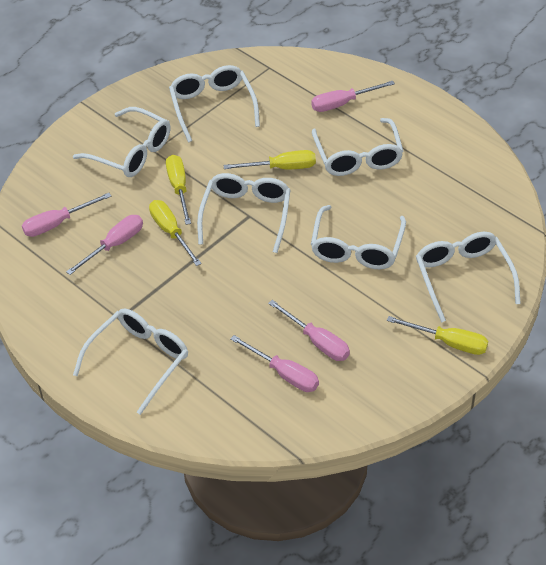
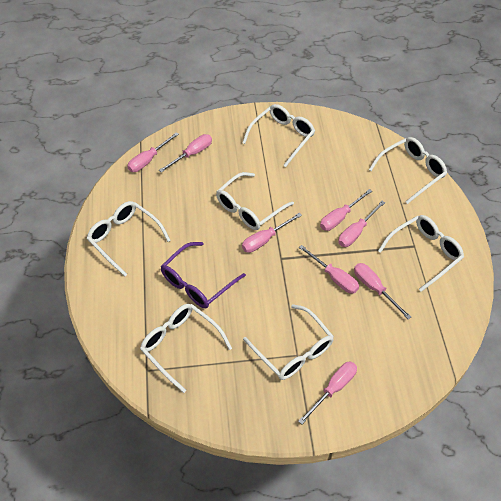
pink screwdriver: 5 -> 8
purple glasses: 0 -> 1
yellow screwdriver: 4 -> 0

